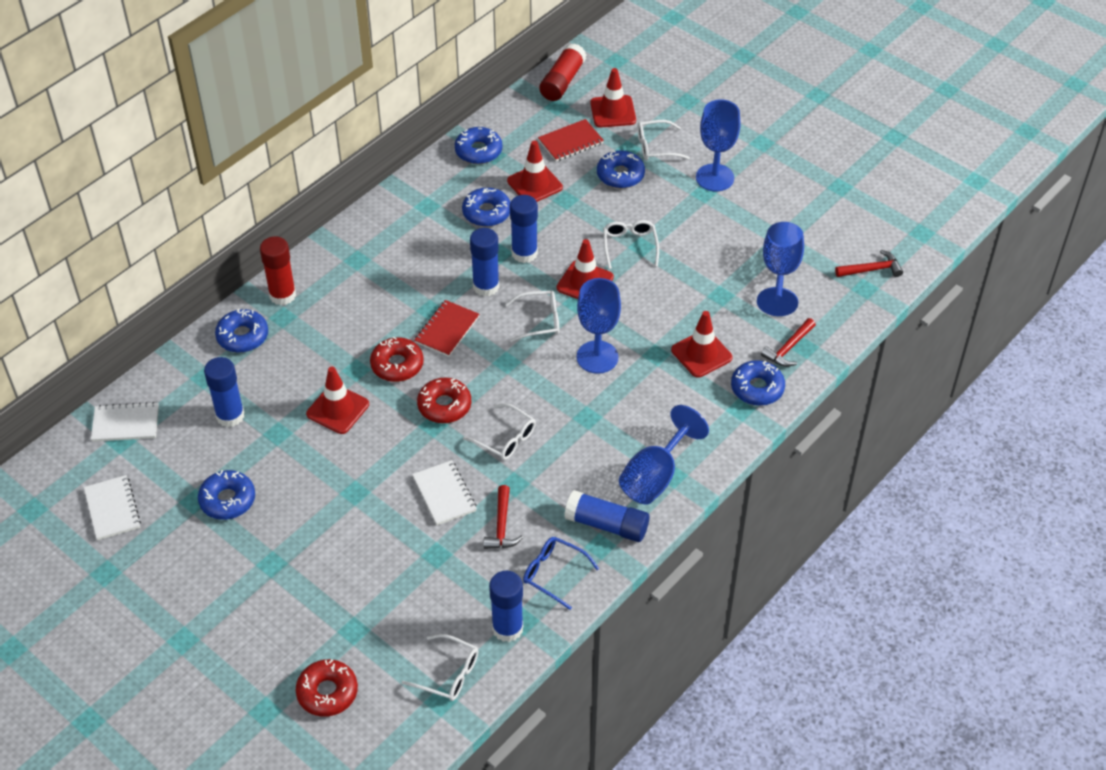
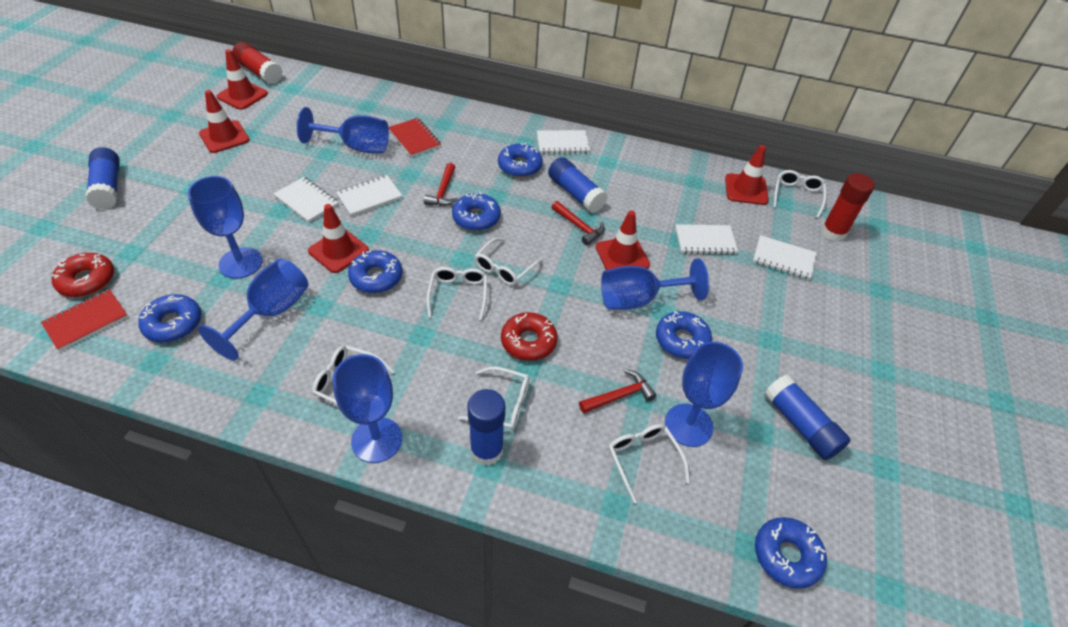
blue glasses: 1 -> 0
blue glue stick: 5 -> 4
blue goblet: 4 -> 6
red donut: 3 -> 2
white glasses: 5 -> 6
white notebook: 3 -> 5

